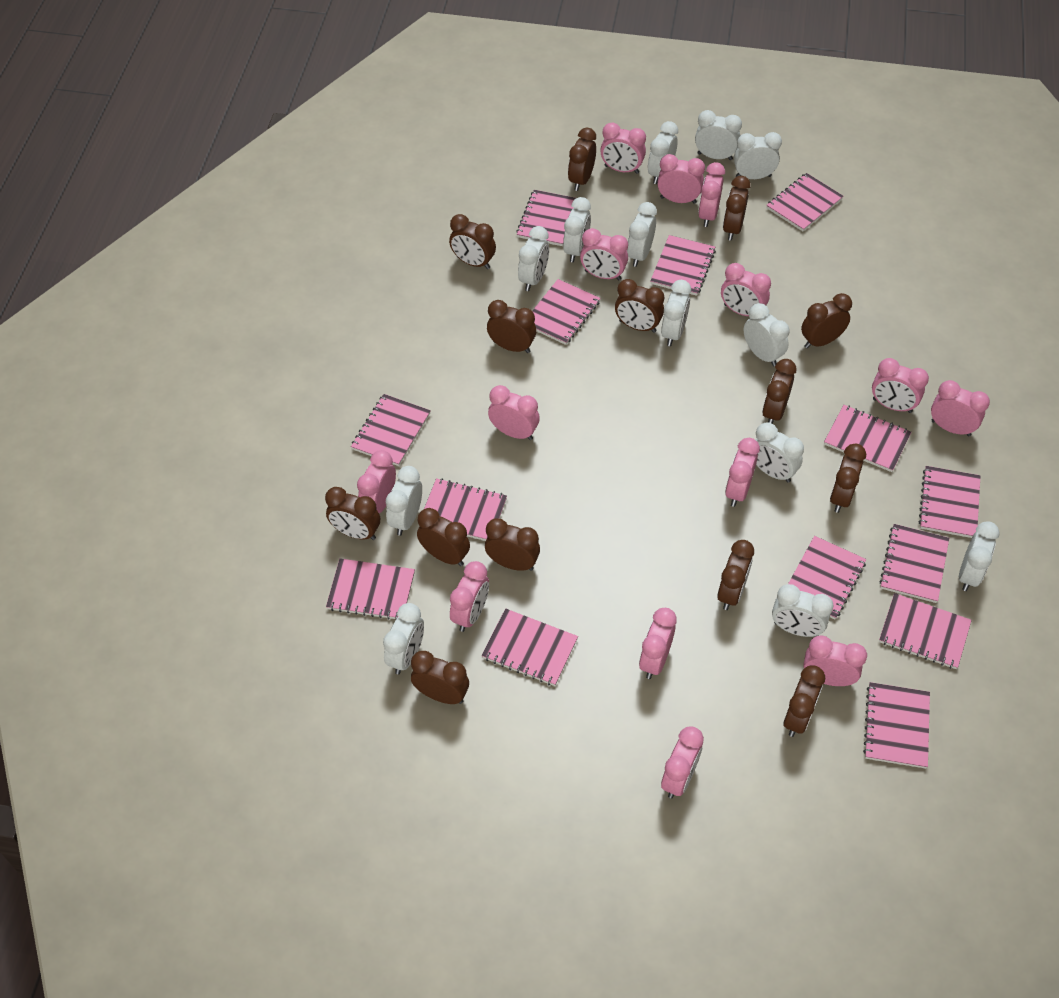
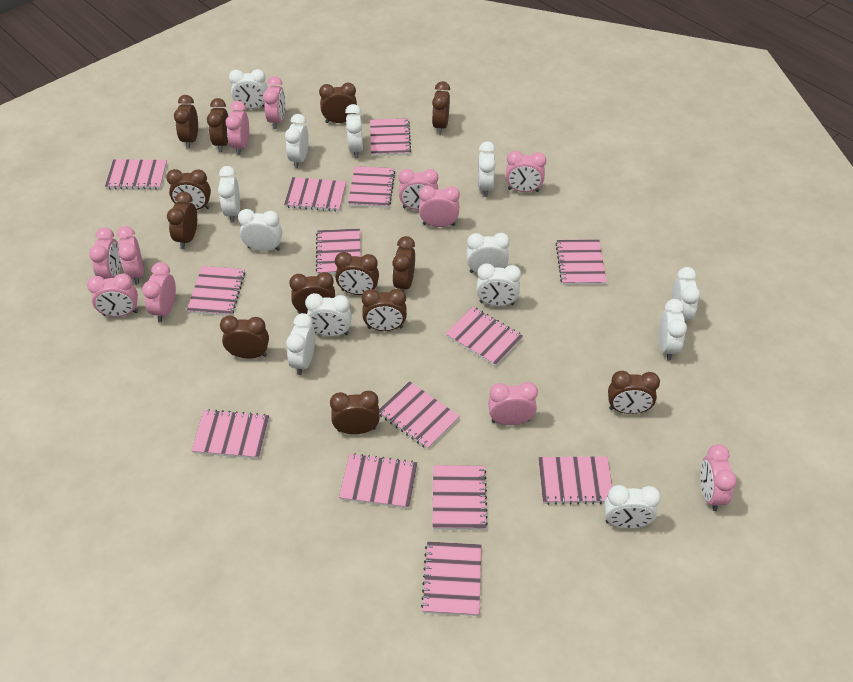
brown clock: 14 -> 13
pink clock: 14 -> 11

